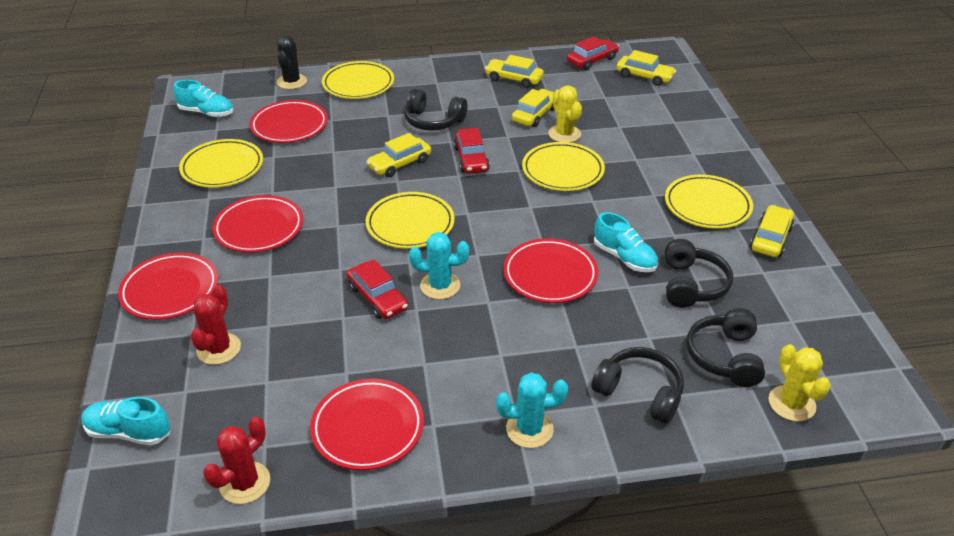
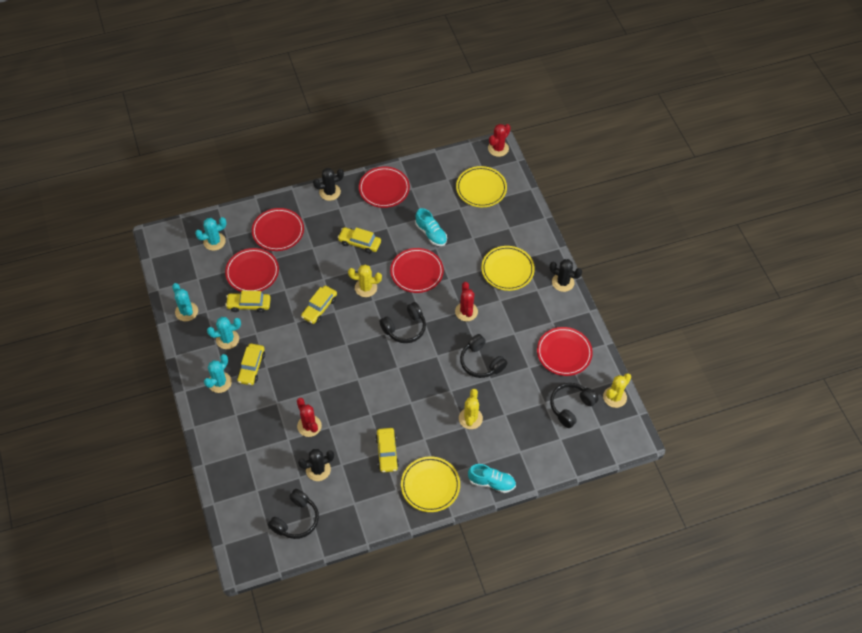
black cactus: 1 -> 3
red cactus: 2 -> 3
red car: 3 -> 0
turquoise cactus: 2 -> 4
turquoise shoe: 3 -> 2
yellow cactus: 2 -> 3
yellow plate: 5 -> 3

